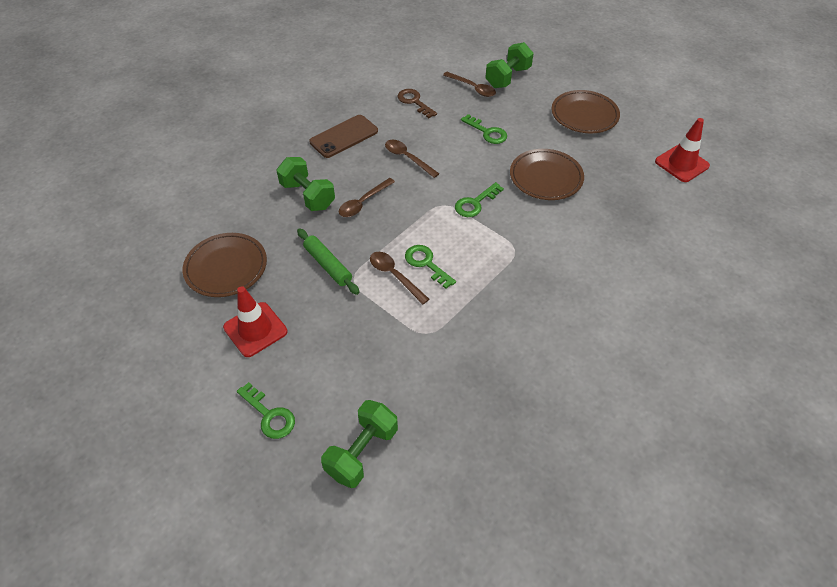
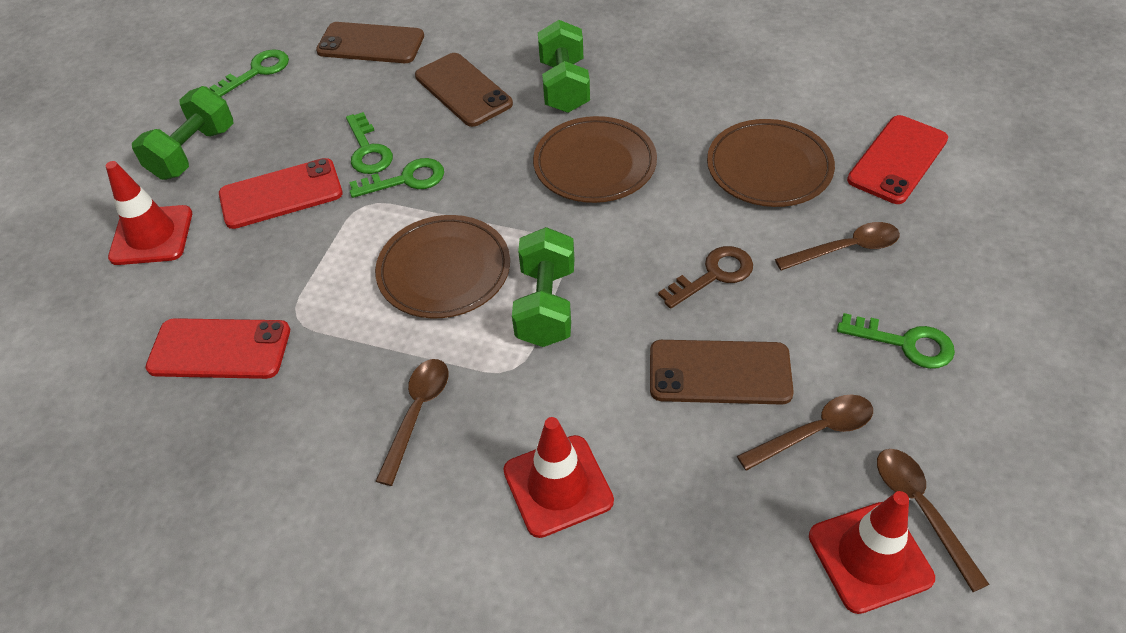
brown phone: 1 -> 3
green rolling pin: 1 -> 0
red phone: 0 -> 3
red traffic cone: 2 -> 3

